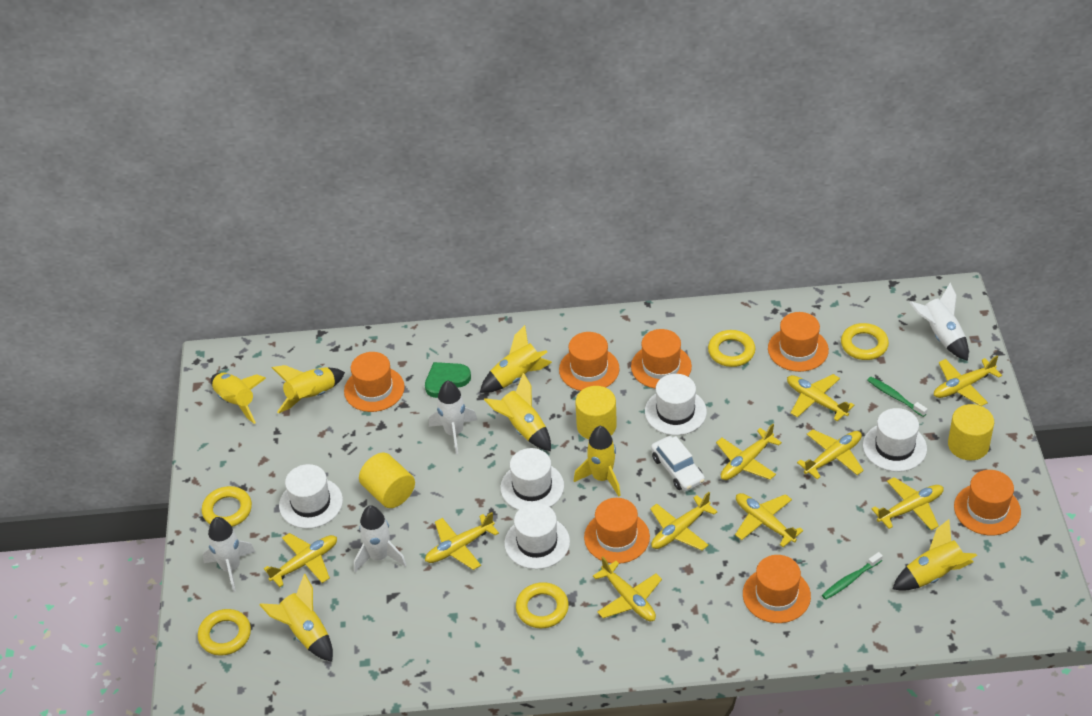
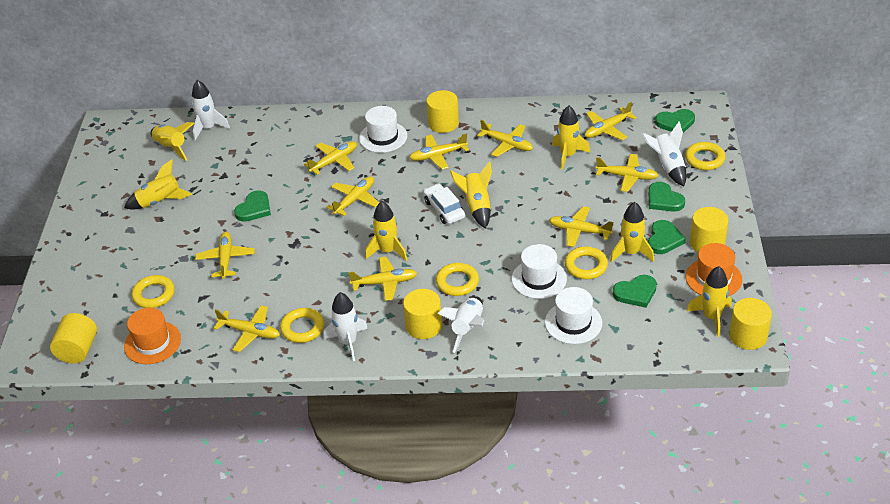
green heart: 1 -> 5
green toothbrush: 2 -> 0
orange hat: 7 -> 2
white hat: 5 -> 3
yellow cylinder: 3 -> 5

